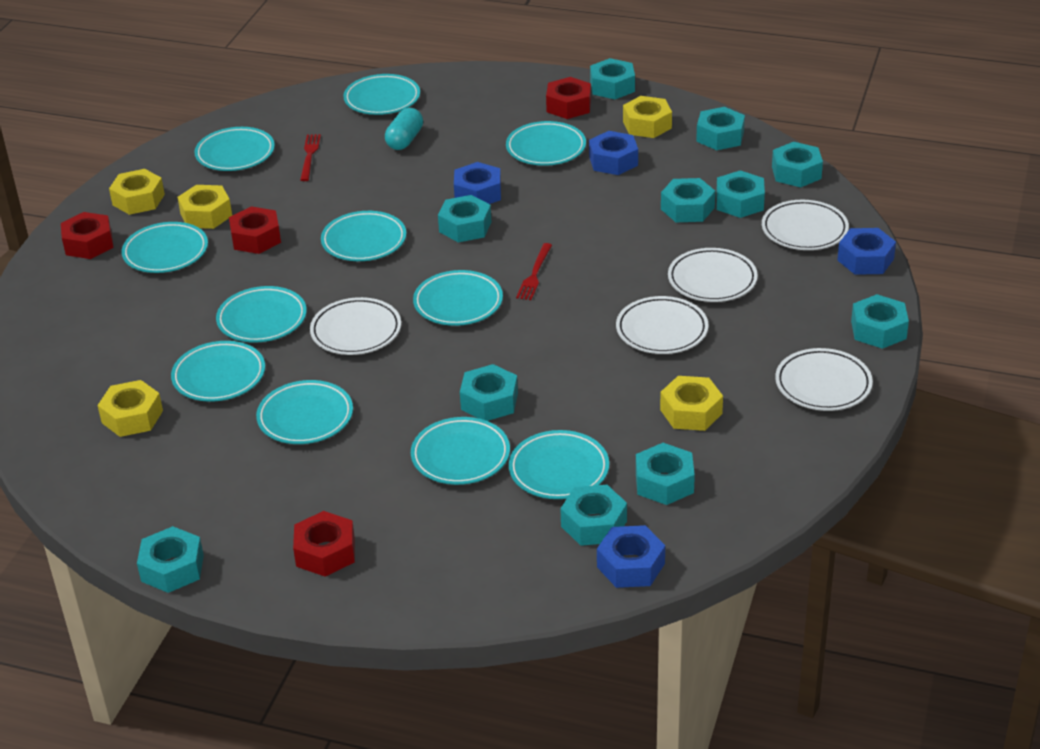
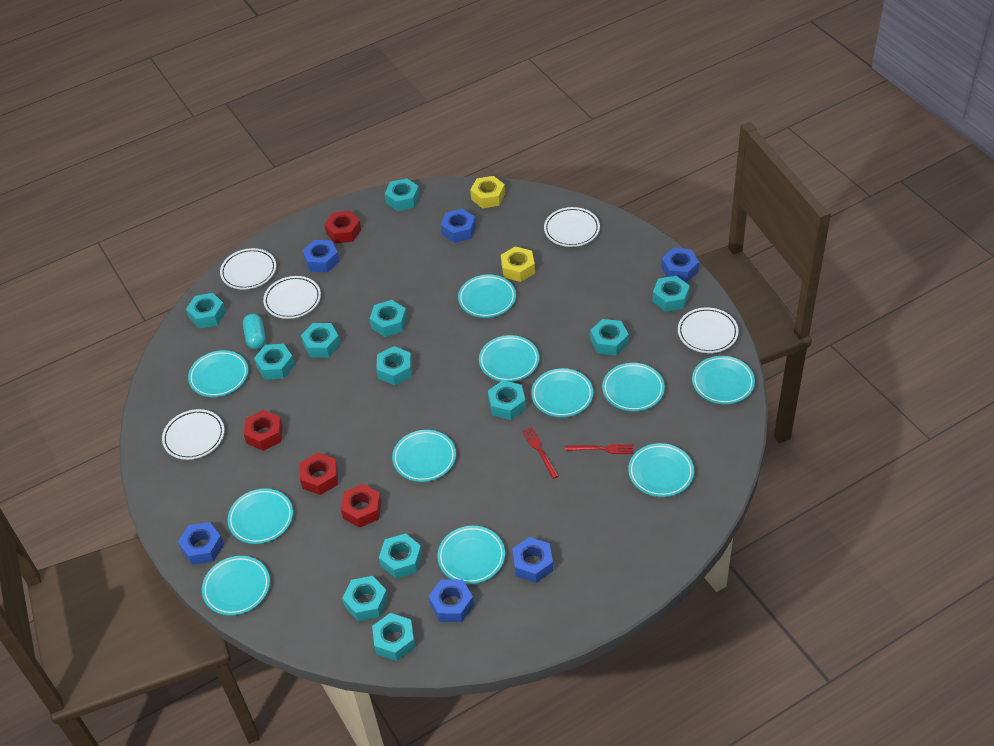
blue nut: 4 -> 6
turquoise nut: 11 -> 12
yellow nut: 5 -> 2

